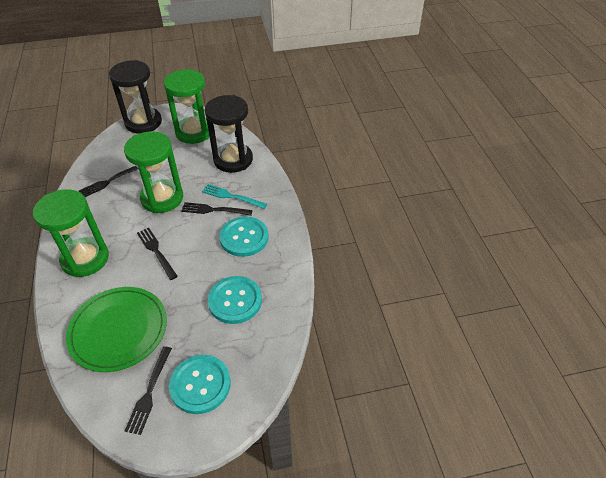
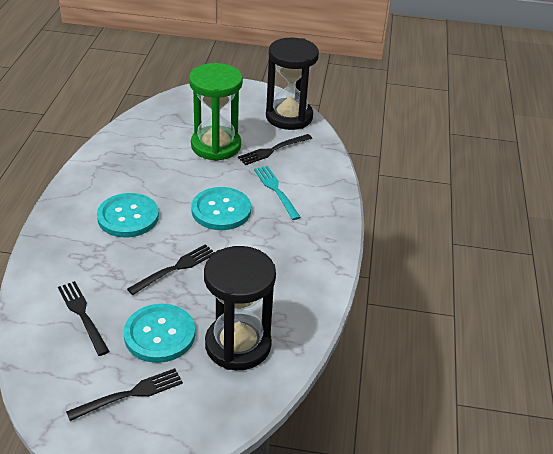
green hourglass: 3 -> 1
green plate: 1 -> 0

